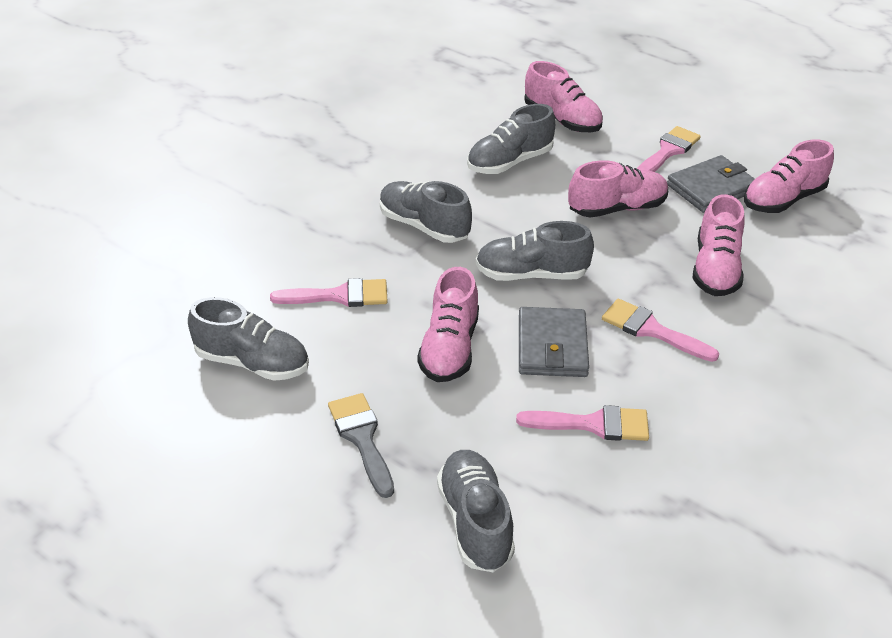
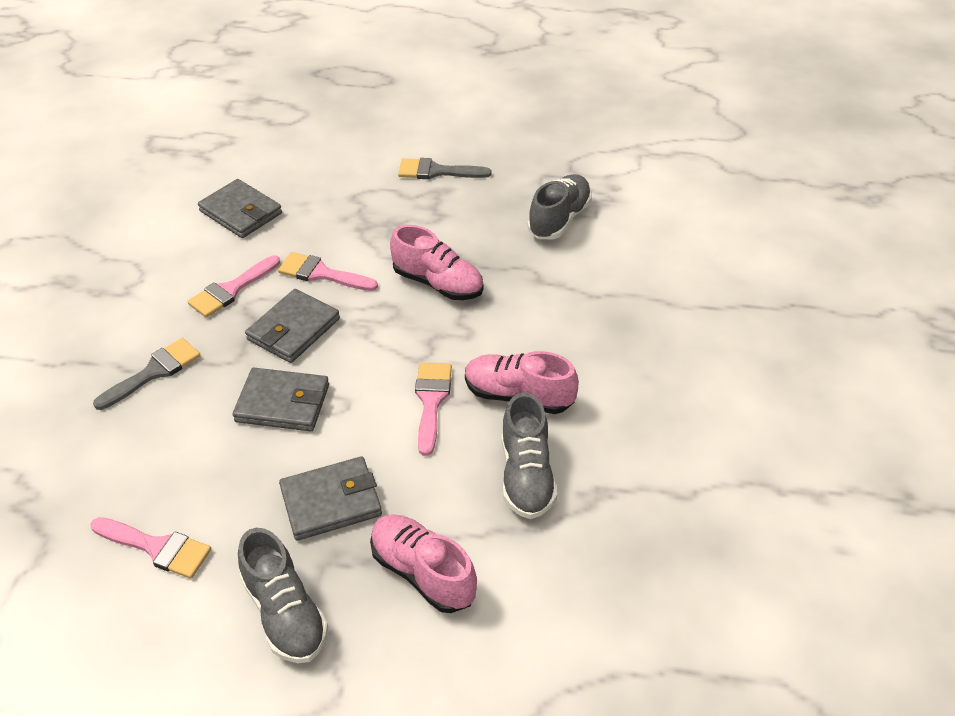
grey brush: 1 -> 2
grey shoe: 5 -> 3
grey wallet: 2 -> 4
pink shoe: 5 -> 3

